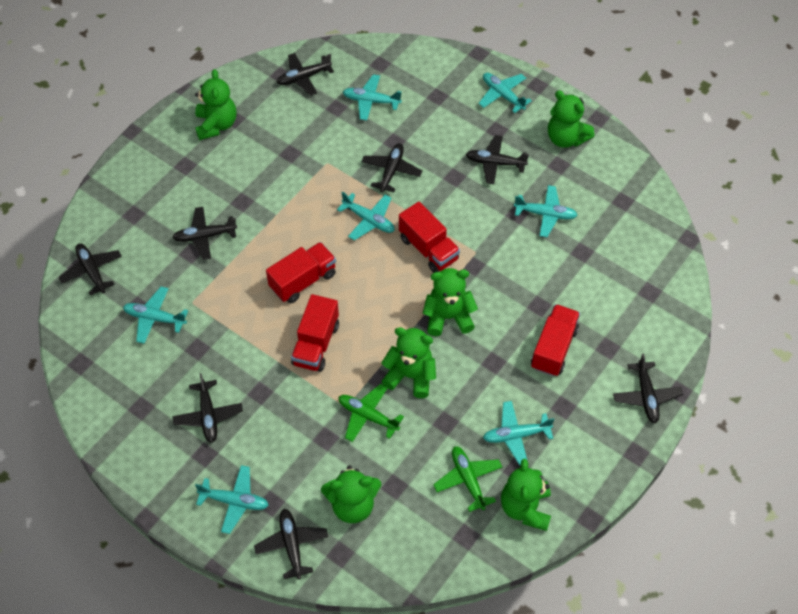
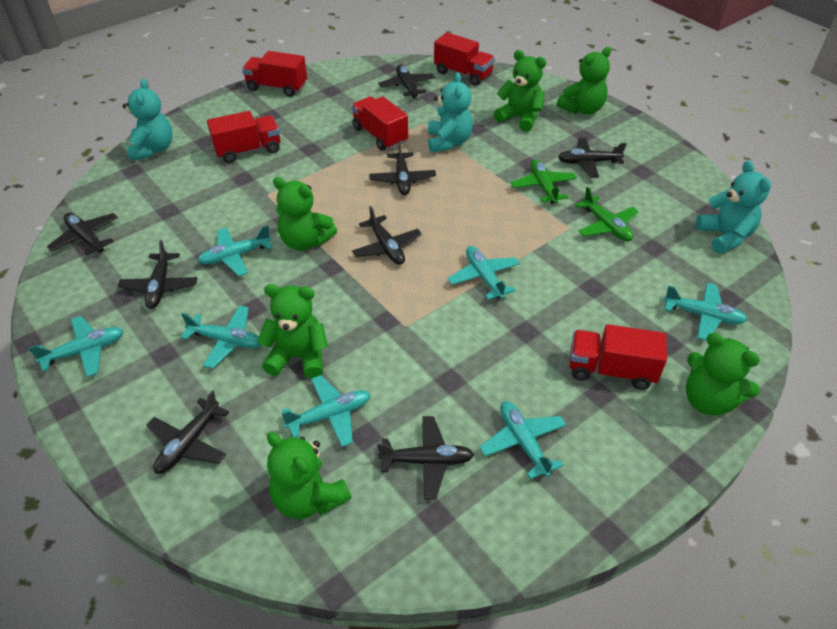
red truck: 4 -> 5
turquoise teddy bear: 0 -> 3

